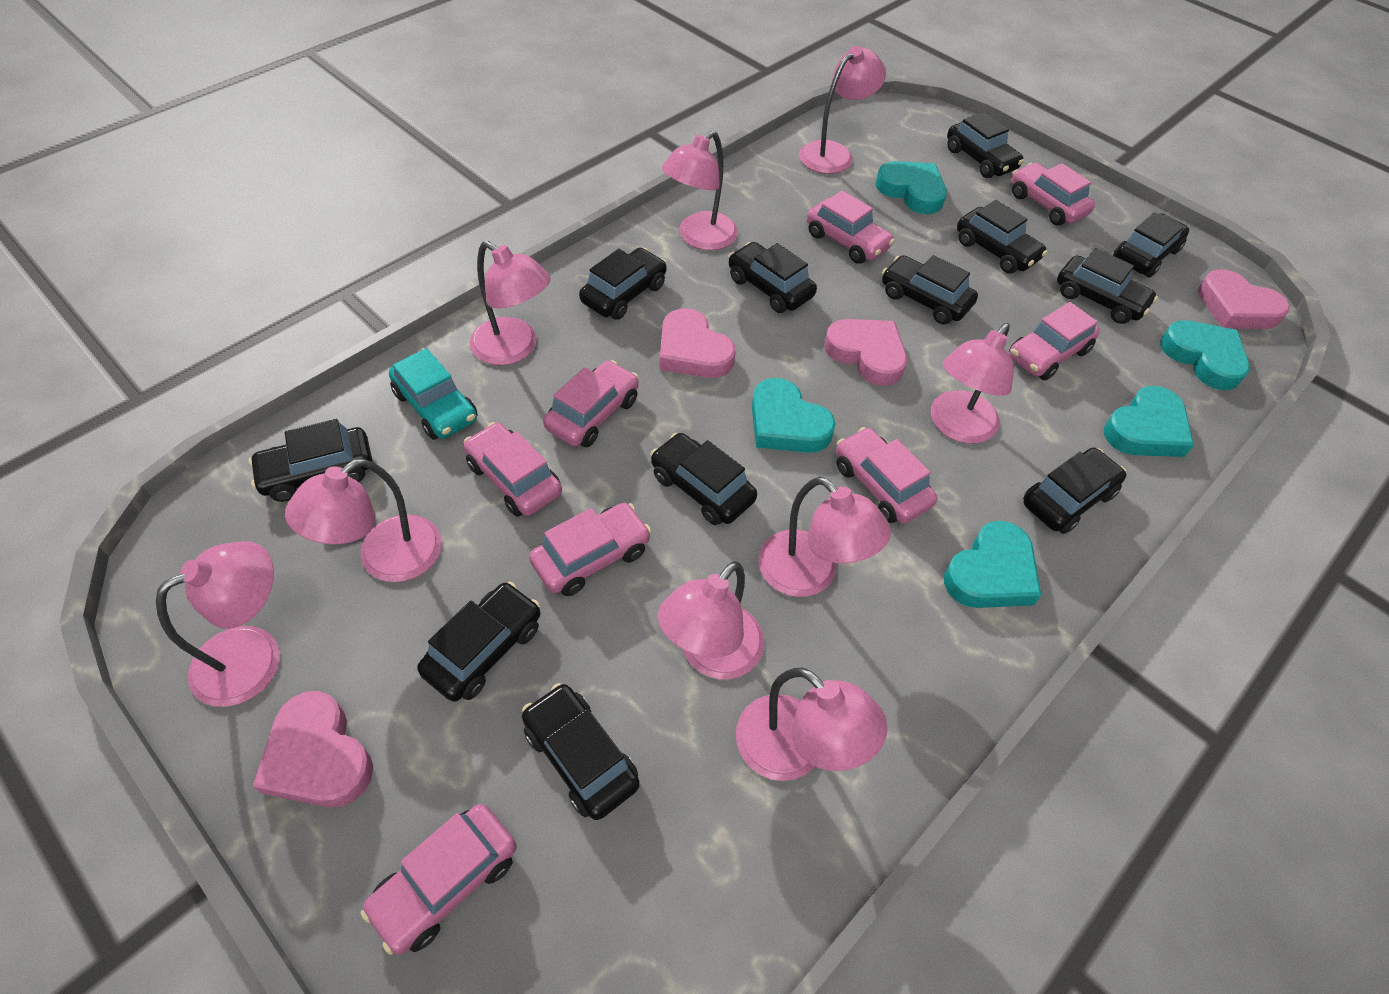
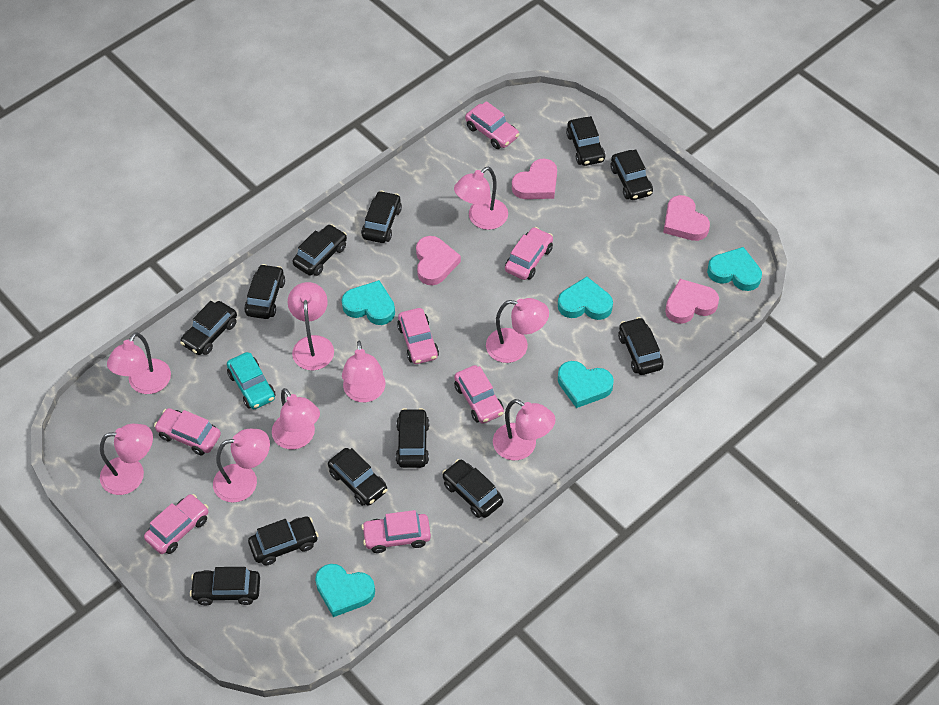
pink car: 8 -> 7

